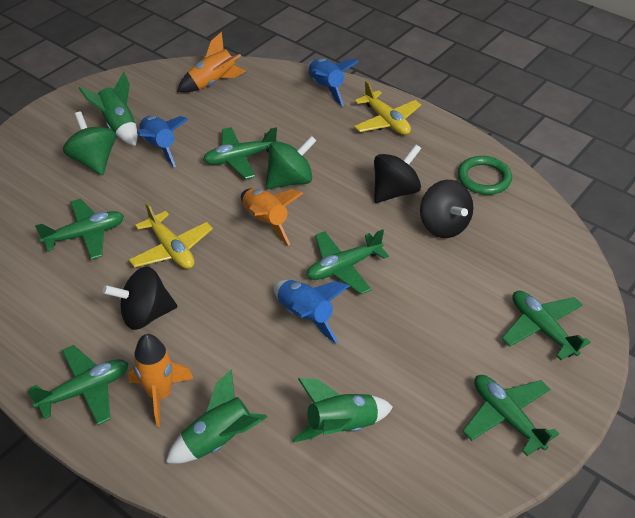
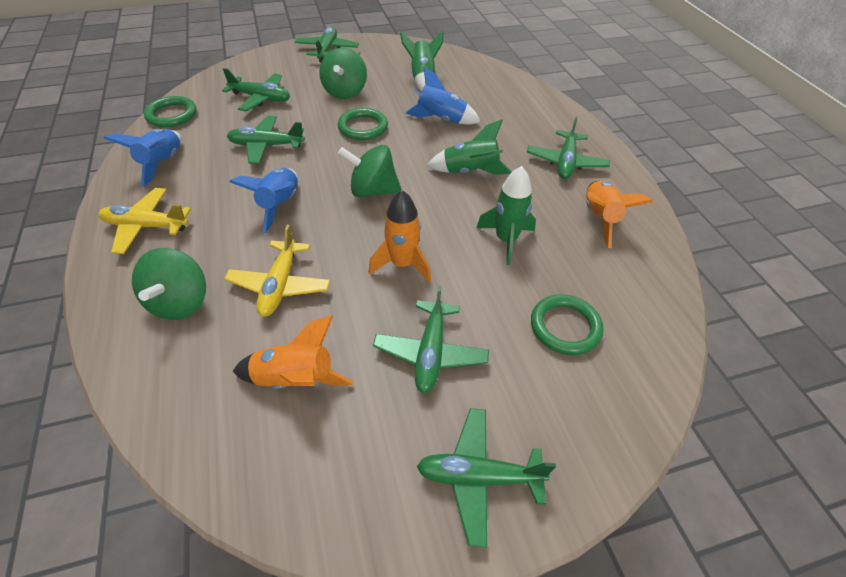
black spinning top: 3 -> 0
green ring: 1 -> 3
green spinning top: 2 -> 3

